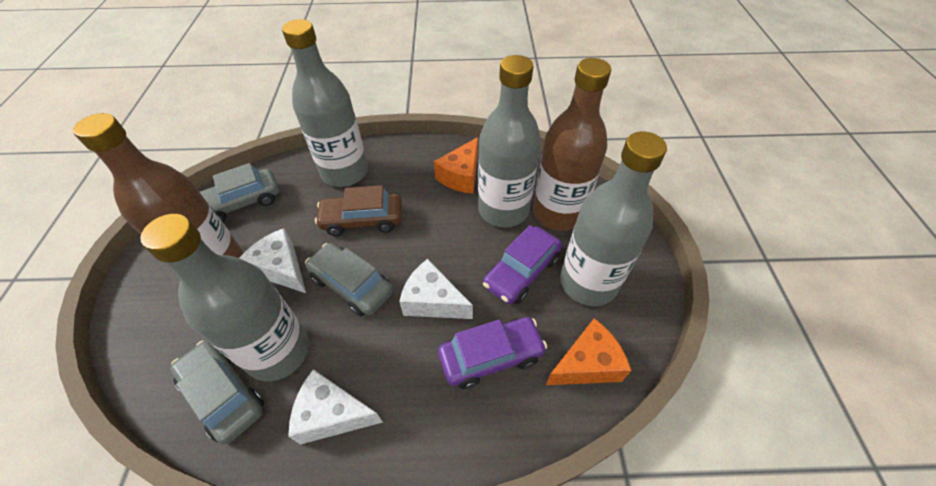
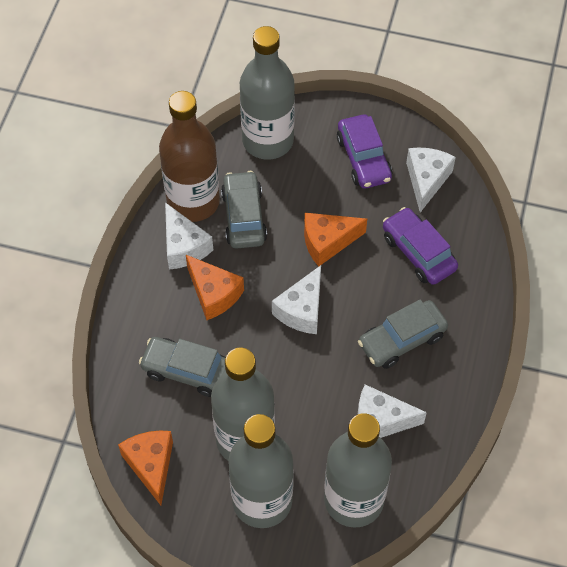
brown bottle: 2 -> 1
brown car: 1 -> 0
orange cheese: 2 -> 3
white cheese: 3 -> 4

